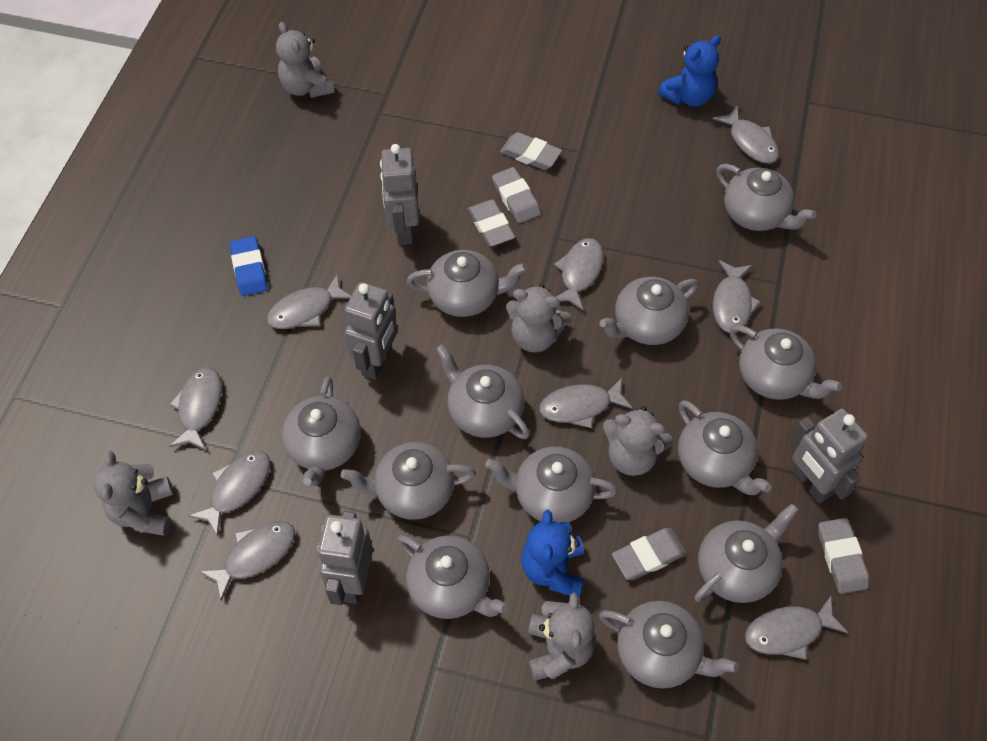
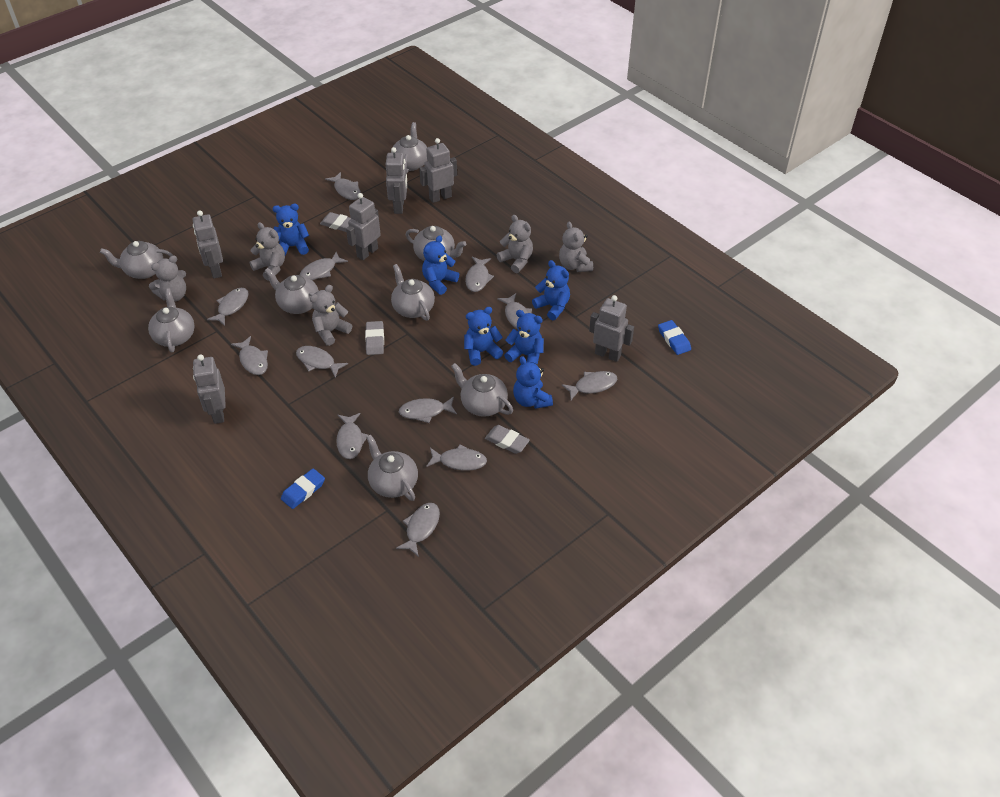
blue eraser: 1 -> 2
blue teddy bear: 2 -> 6
grey eraser: 5 -> 3
grey fish: 9 -> 12
grey robot: 4 -> 6
grey teapot: 12 -> 8

